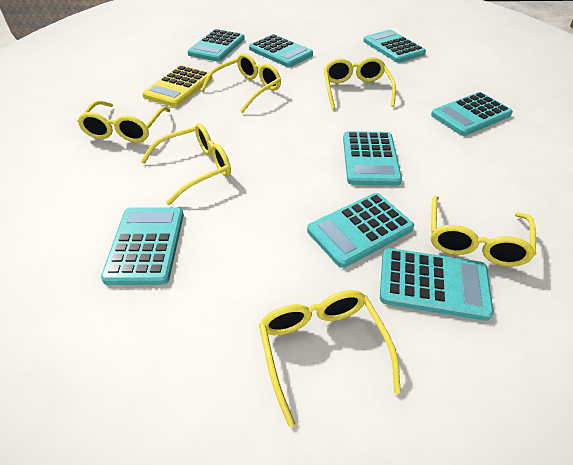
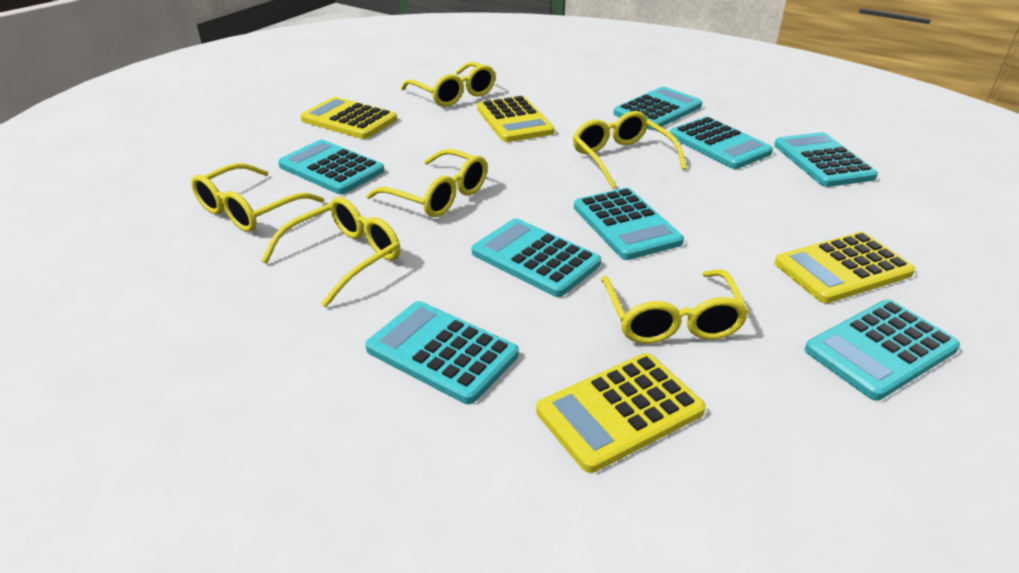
yellow calculator: 1 -> 4

